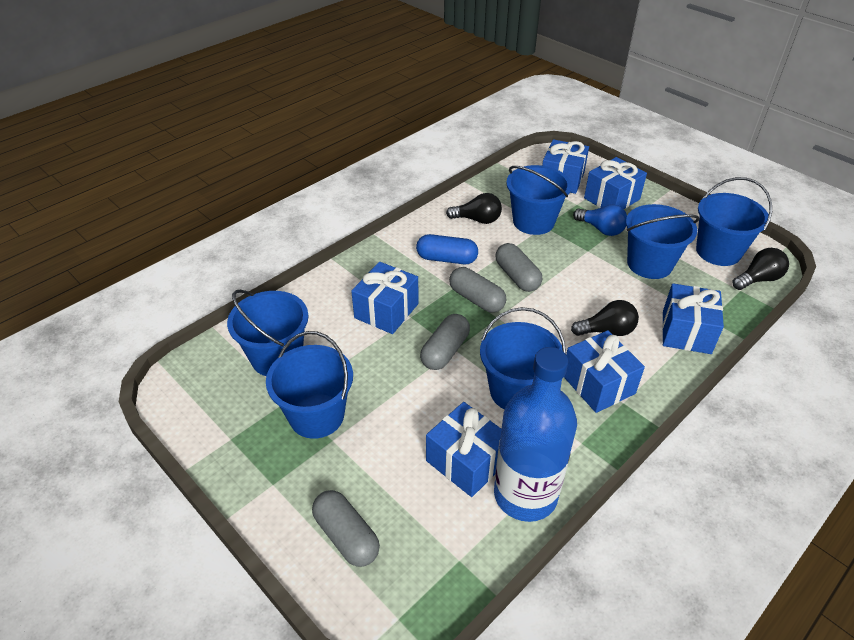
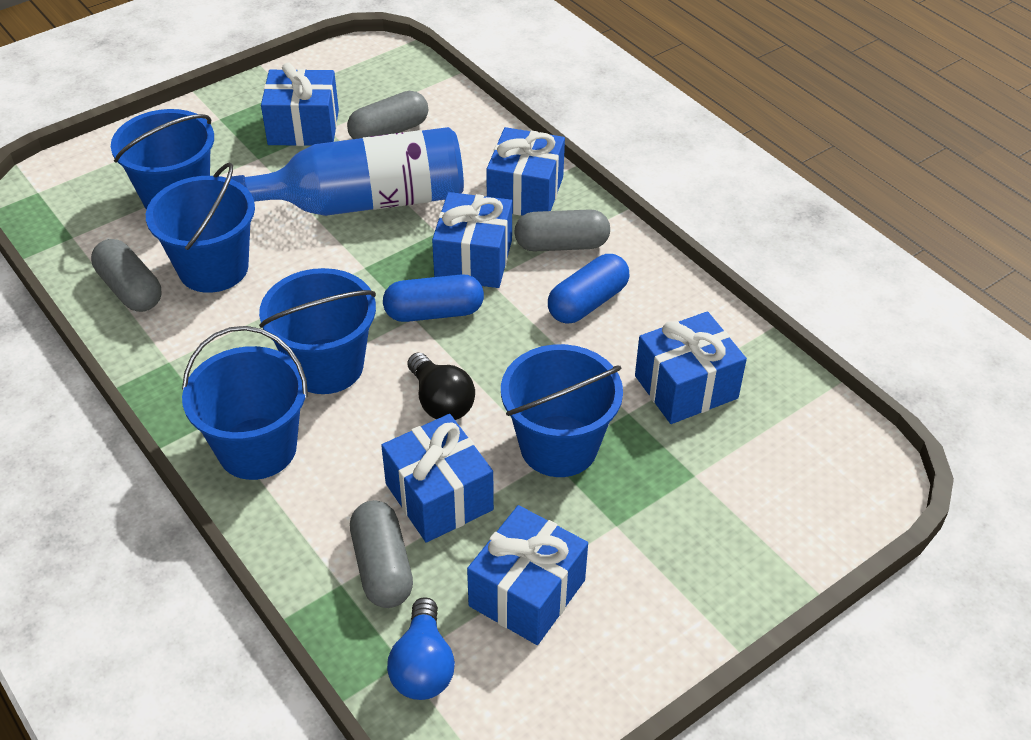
black light bulb: 3 -> 1
blue bucket: 6 -> 5
blue capsule: 1 -> 2

